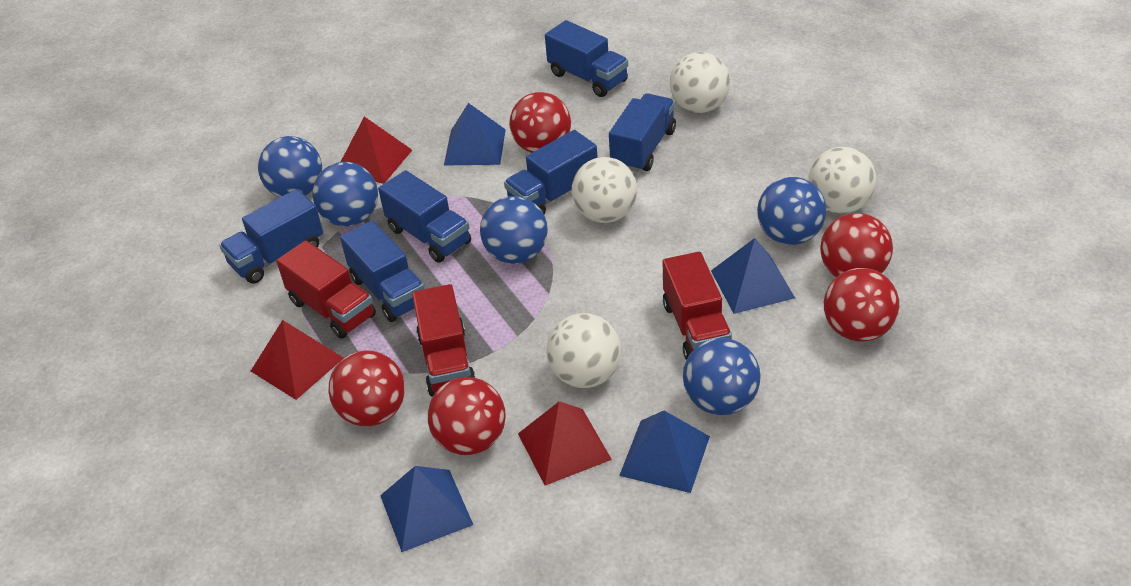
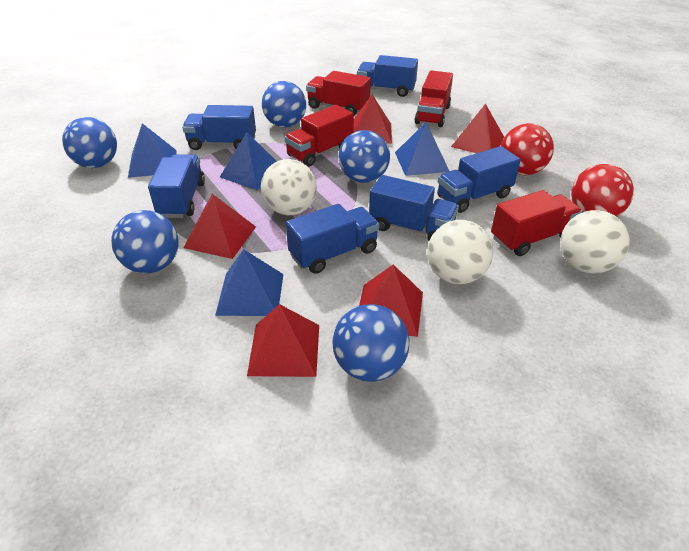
red ball: 5 -> 2
red pyramid: 3 -> 5
red truck: 3 -> 4
white ball: 4 -> 3

